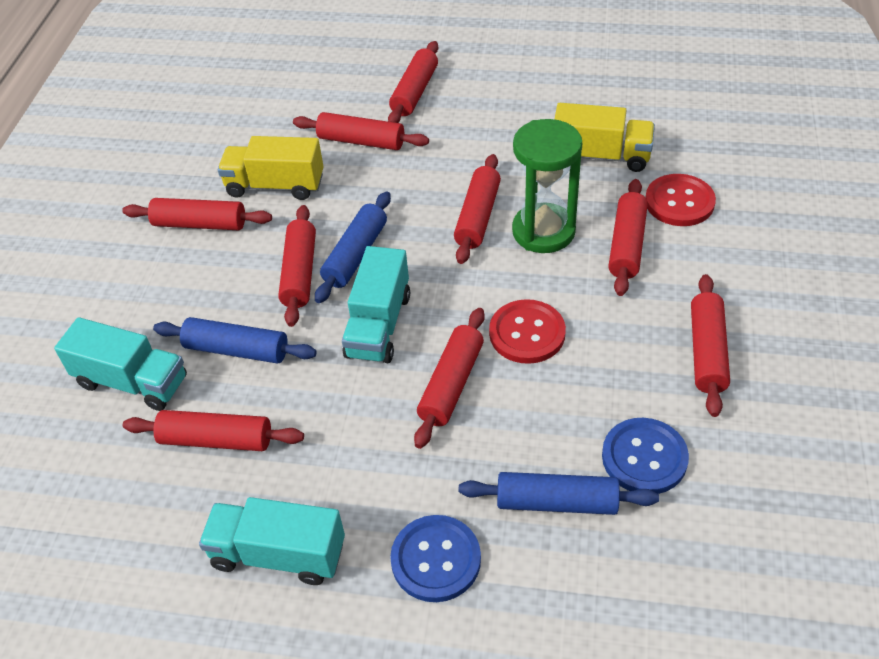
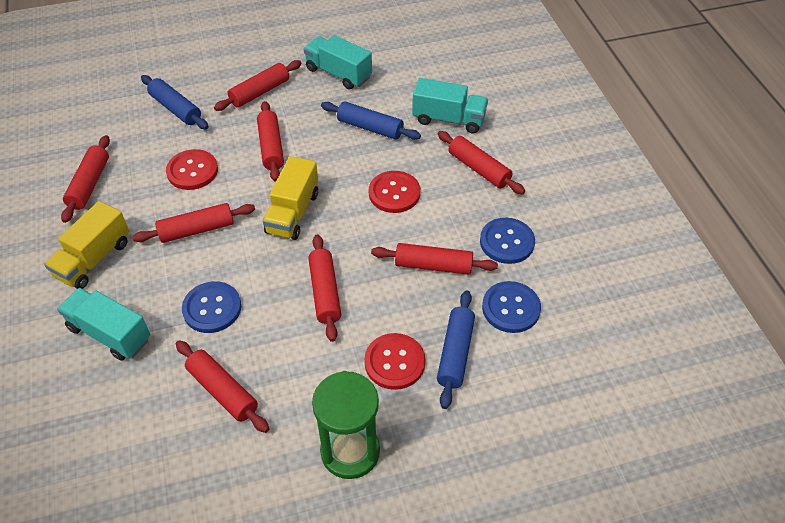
blue button: 2 -> 3
red button: 2 -> 3
red rolling pin: 9 -> 8

